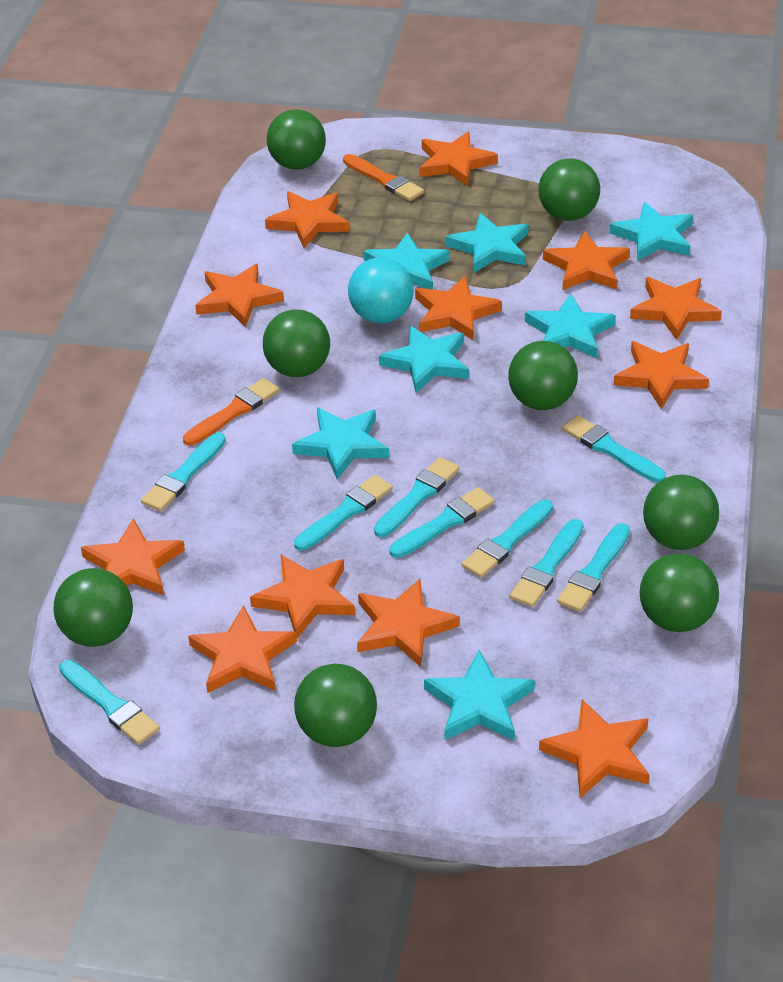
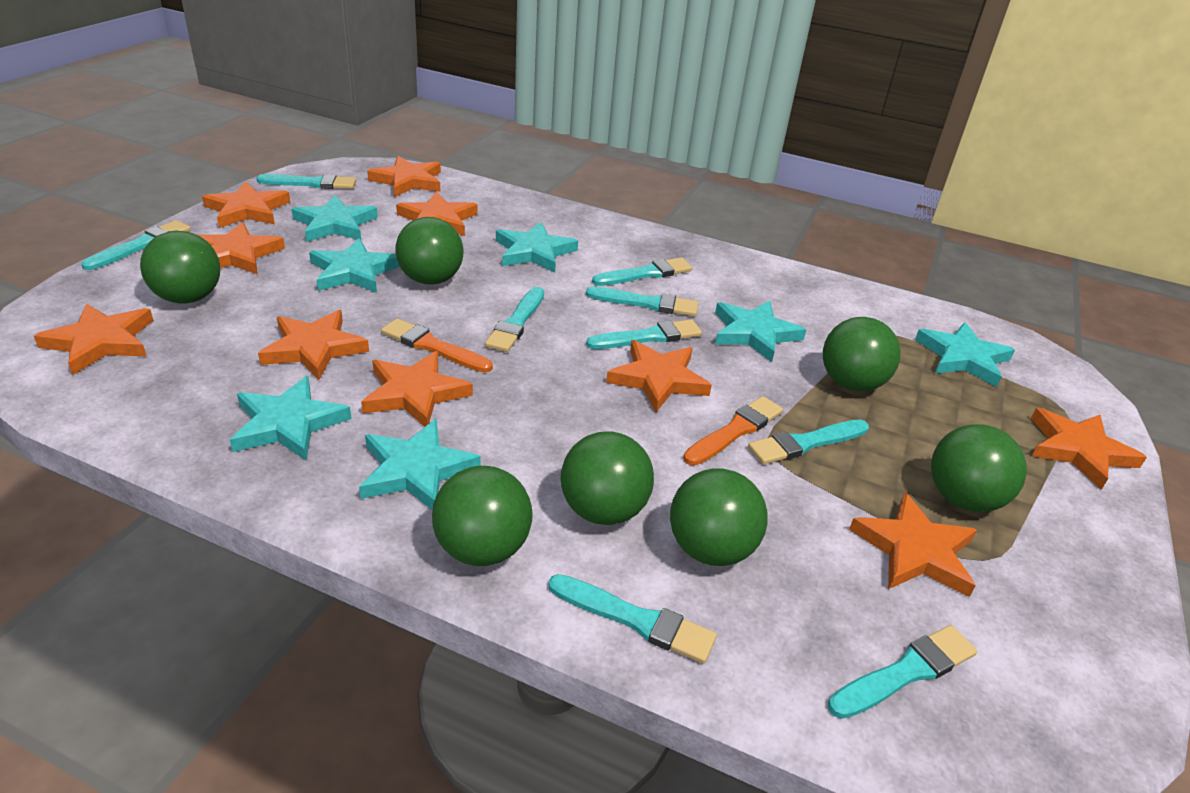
green ball: 8 -> 7
orange star: 12 -> 10
turquoise ball: 1 -> 0

